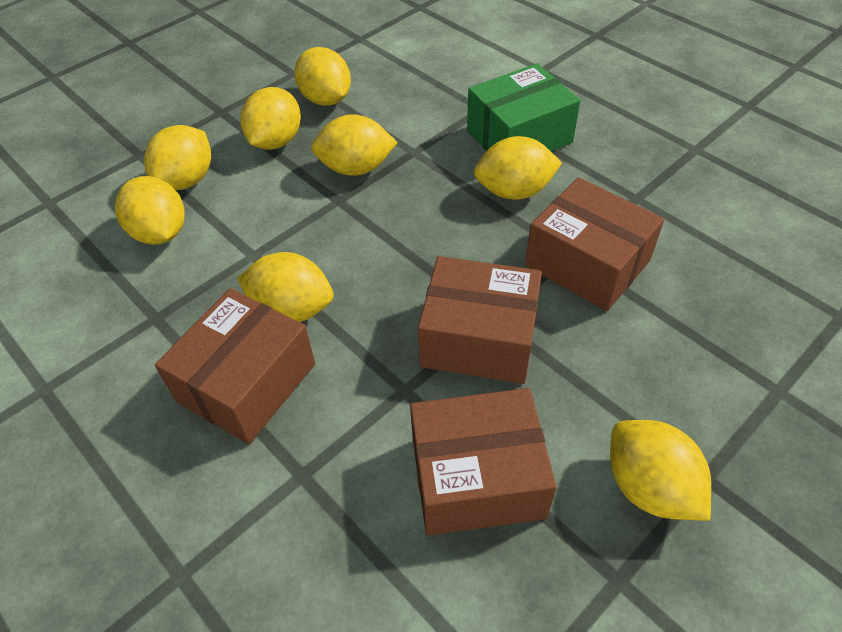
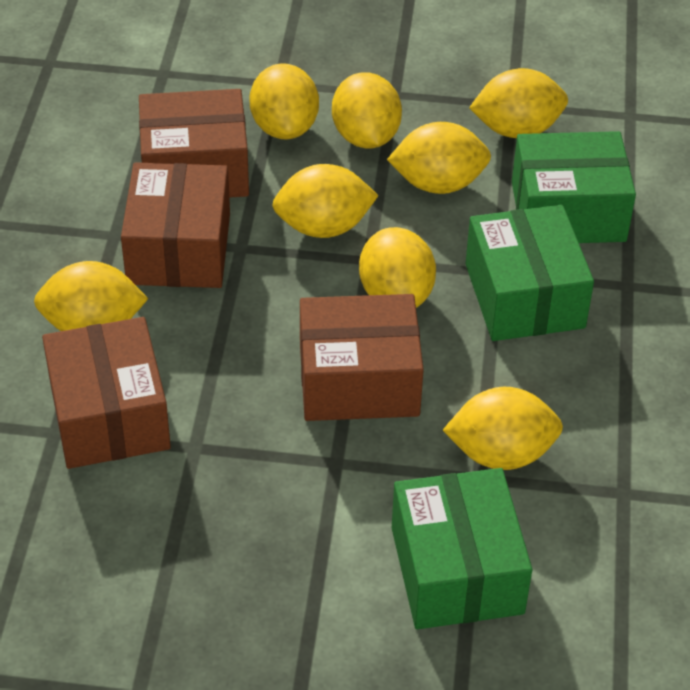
green box: 1 -> 3

